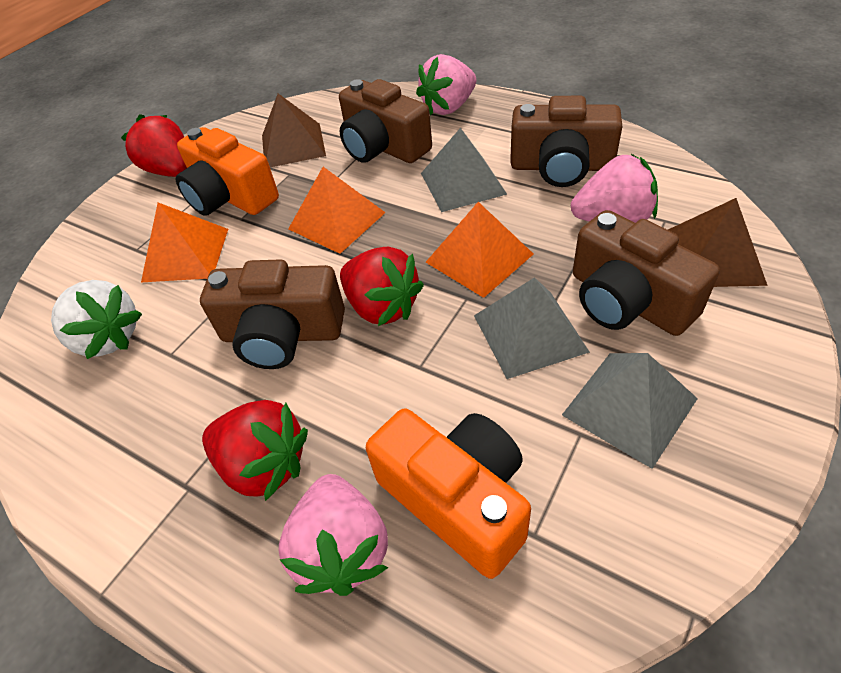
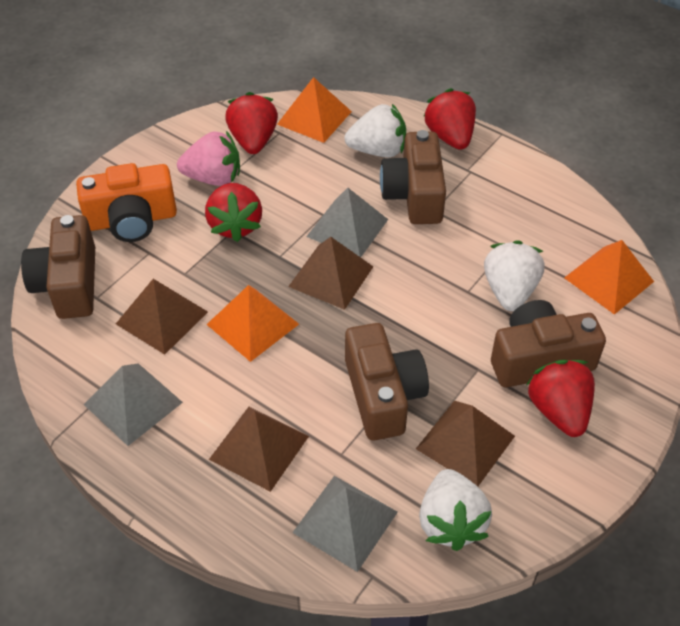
brown pyramid: 2 -> 4
orange camera: 2 -> 1
pink strawberry: 3 -> 1
red strawberry: 3 -> 4
white strawberry: 1 -> 3

